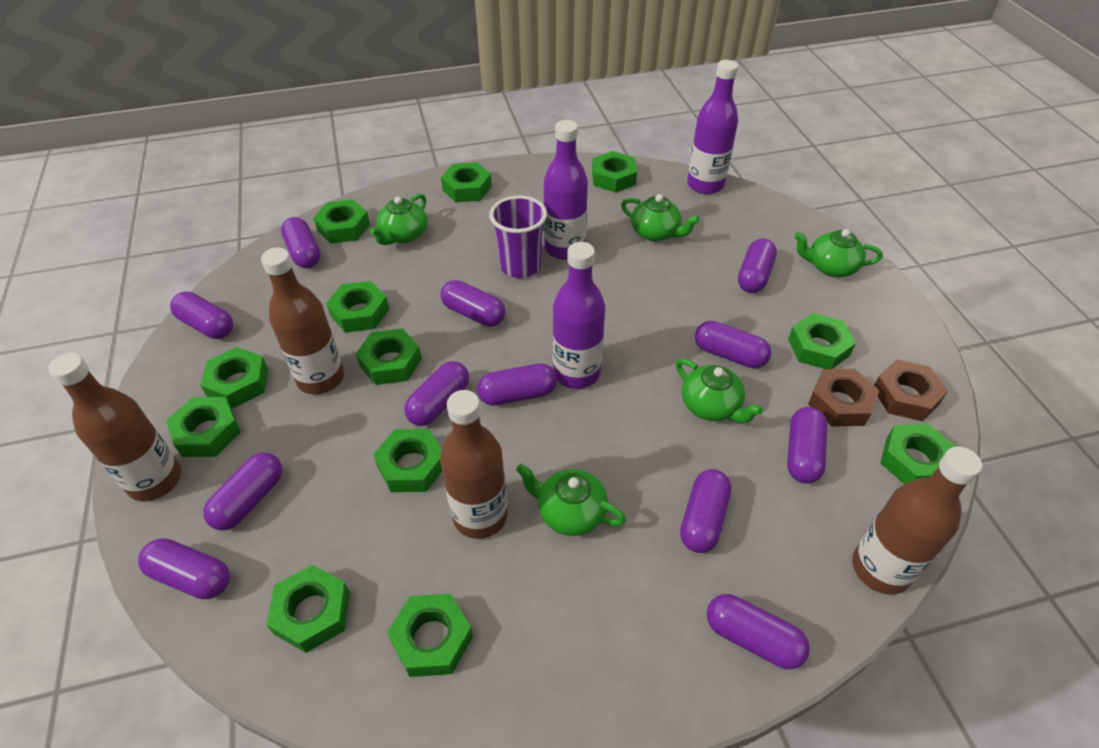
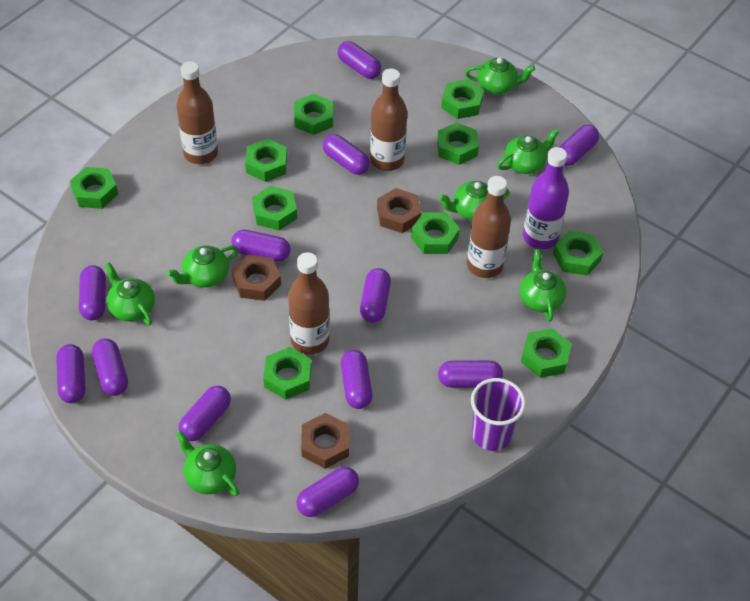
brown nut: 2 -> 3
green nut: 12 -> 10
green teapot: 5 -> 7
purple bottle: 3 -> 1

